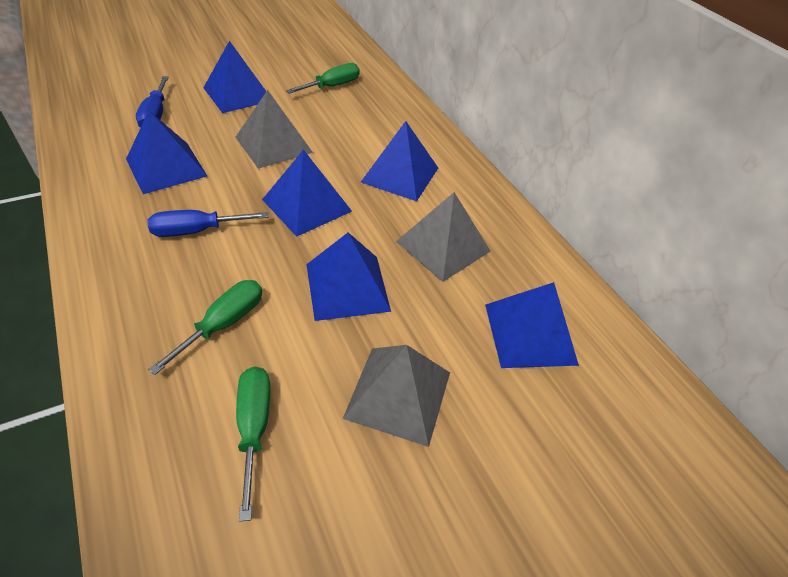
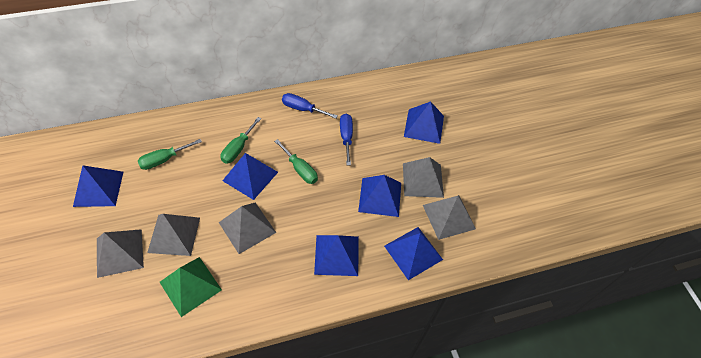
green pyramid: 0 -> 1
grey pyramid: 3 -> 5

